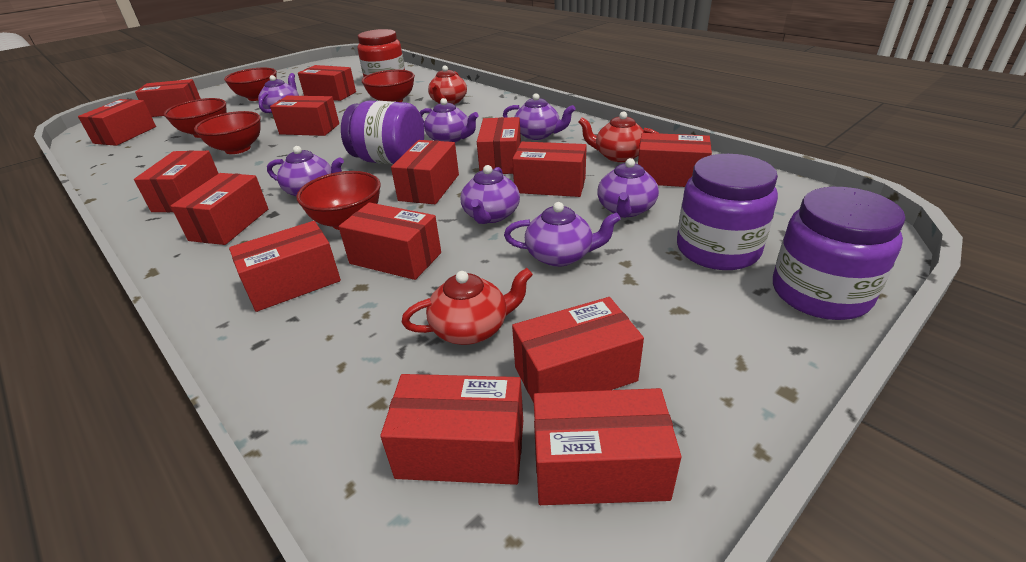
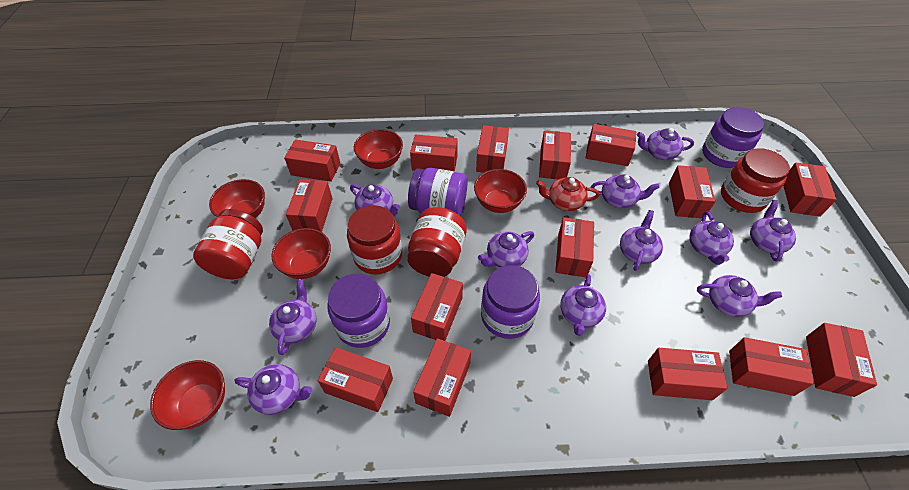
purple jar: 3 -> 4
purple teapot: 7 -> 11
red jar: 1 -> 4
red teapot: 3 -> 1

